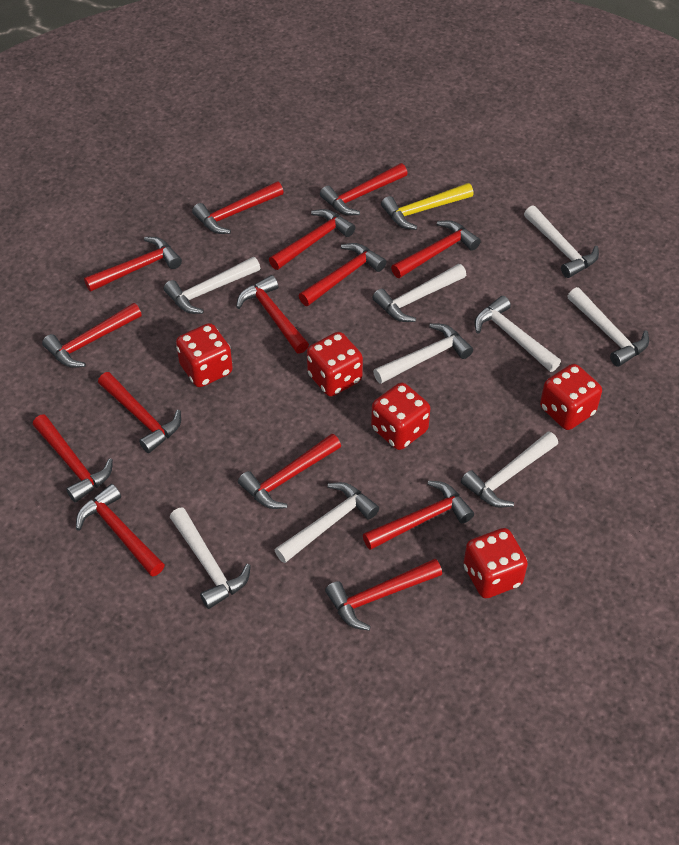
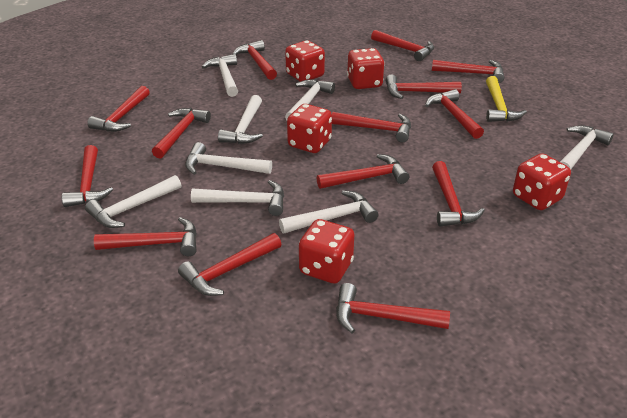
white hammer: 9 -> 8

